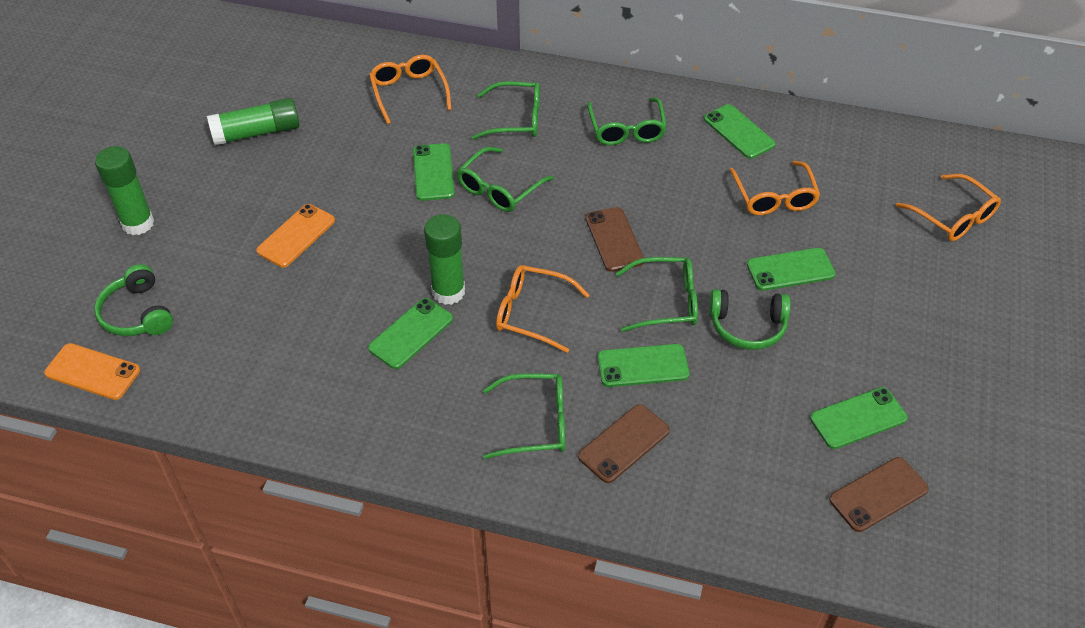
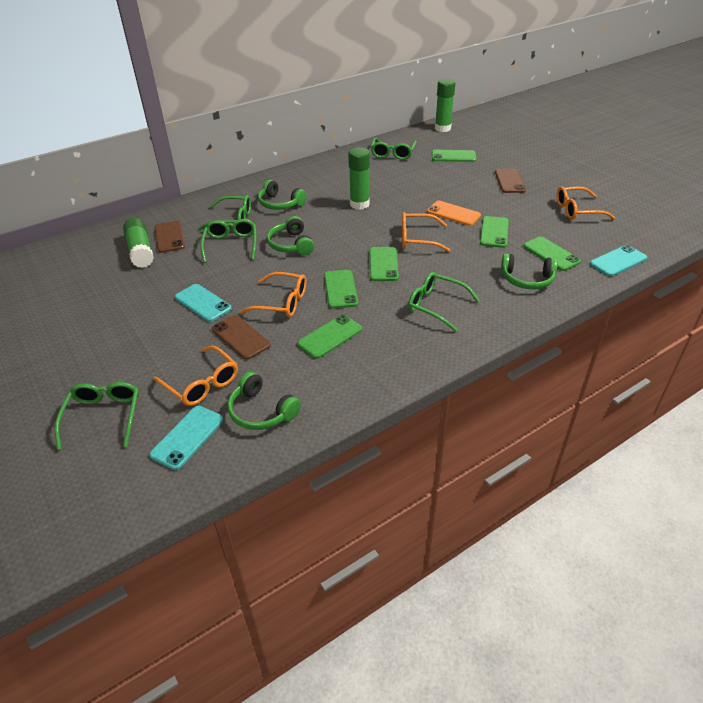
green headphones: 2 -> 4
orange phone: 2 -> 1
turquoise phone: 0 -> 3

